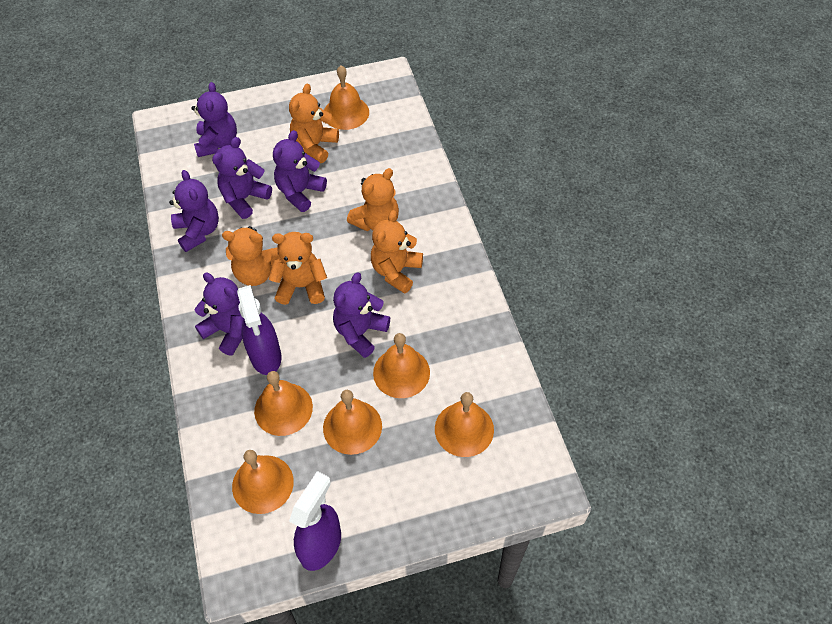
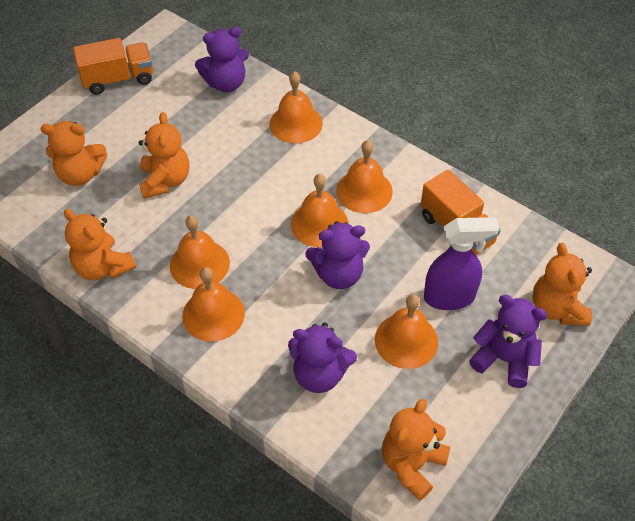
orange truck: 0 -> 2
purple spray bottle: 2 -> 1
purple teddy bear: 6 -> 4

